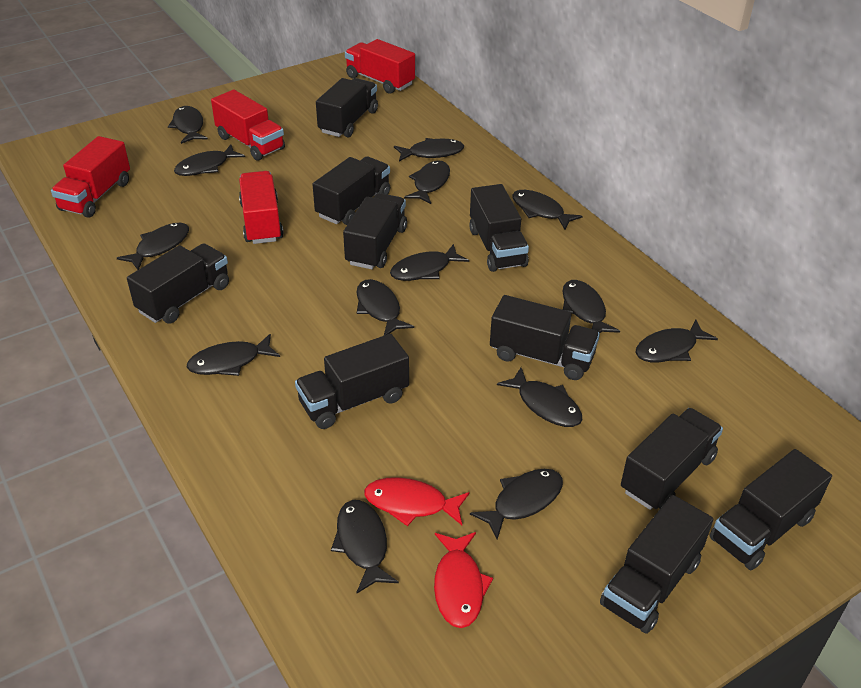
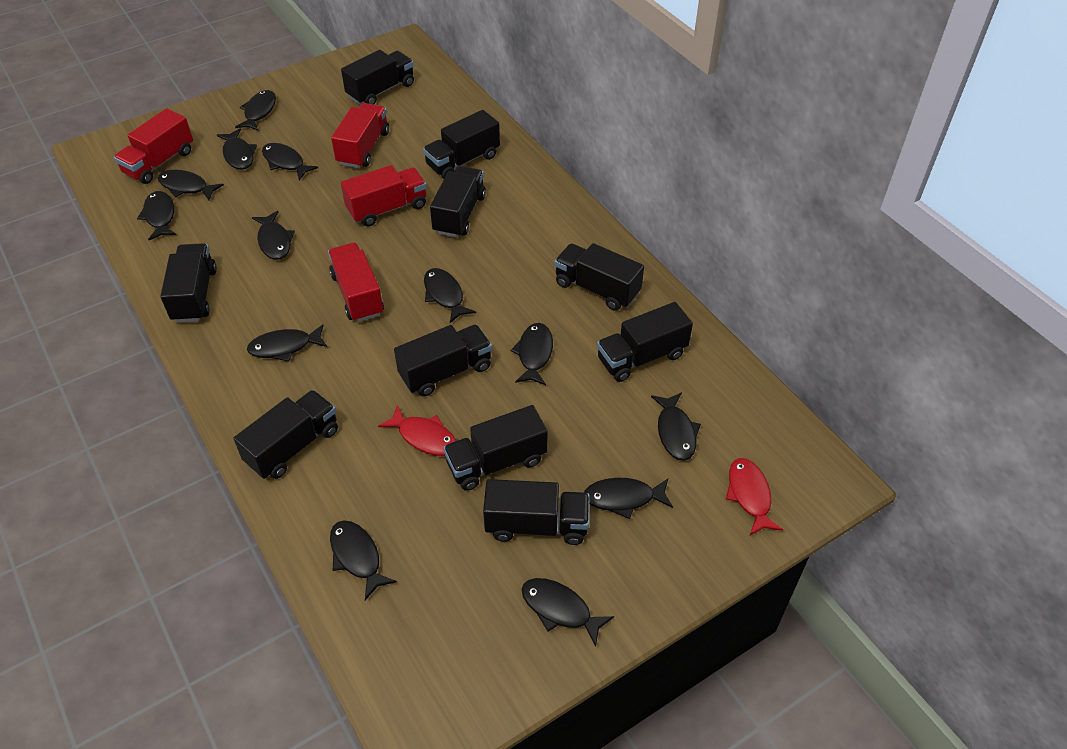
black fish: 14 -> 13

